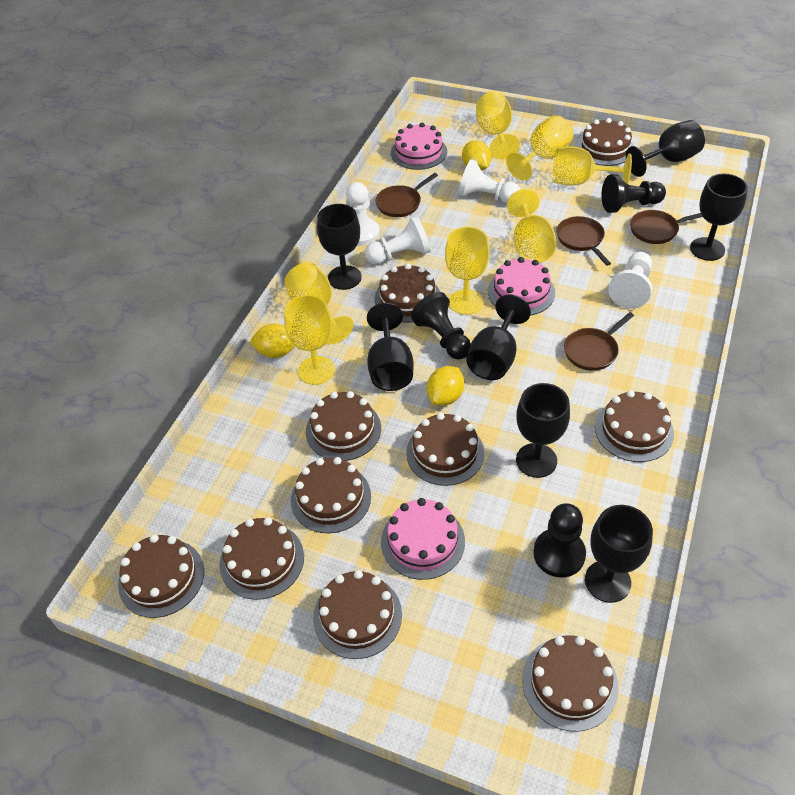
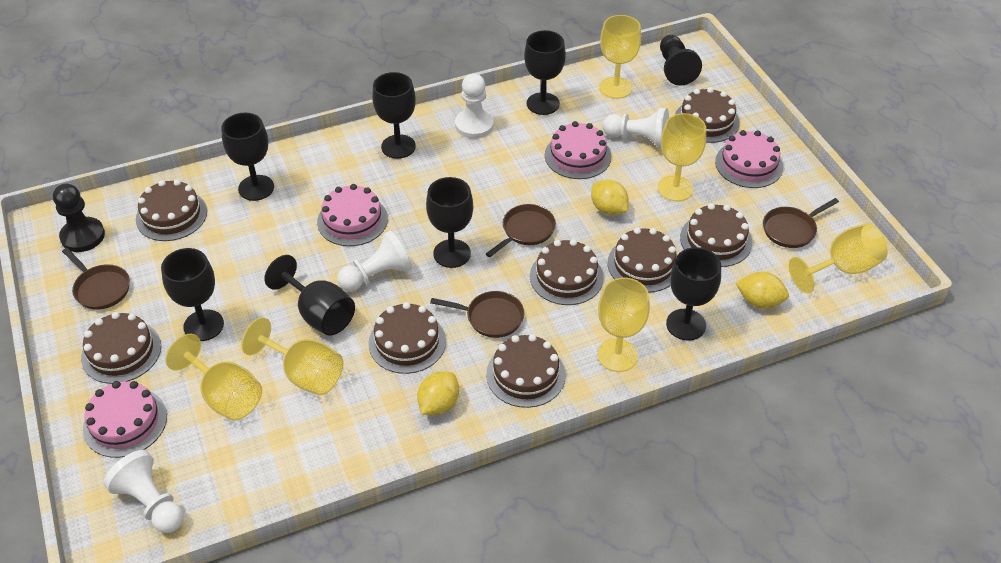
black pawn: 3 -> 2
brown cake: 10 -> 8
pink cake: 3 -> 4
yellow goblet: 7 -> 6

